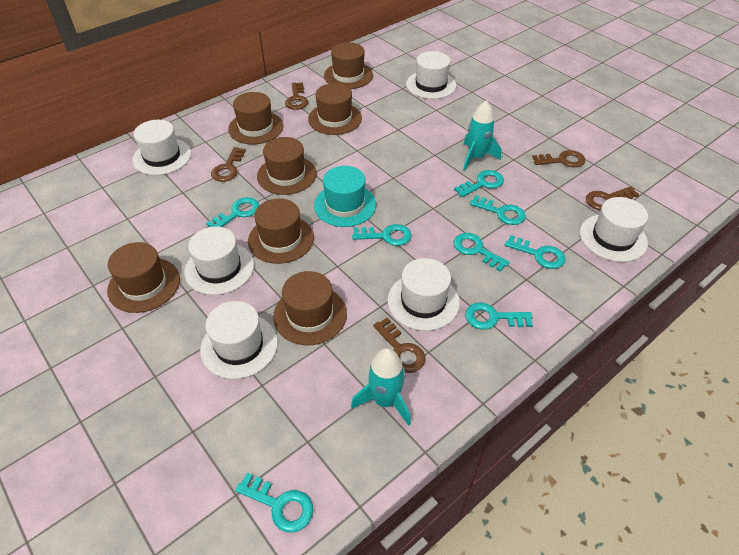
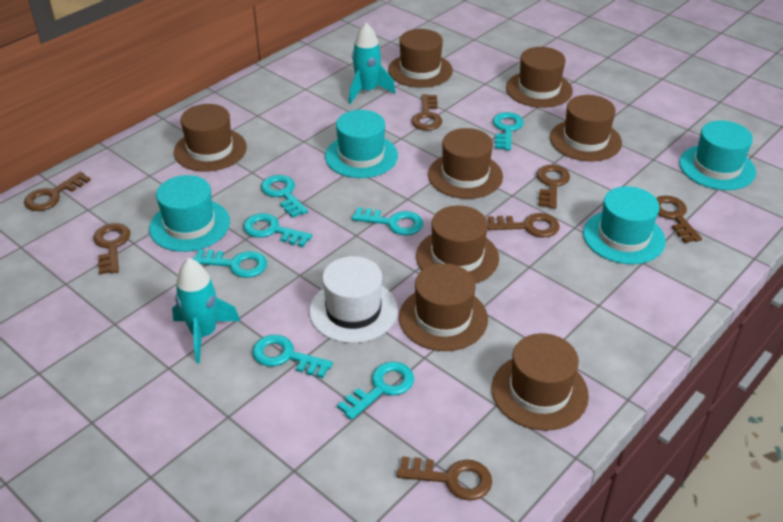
brown hat: 7 -> 8
brown key: 5 -> 7
turquoise hat: 1 -> 4
turquoise key: 8 -> 7
white hat: 6 -> 1

